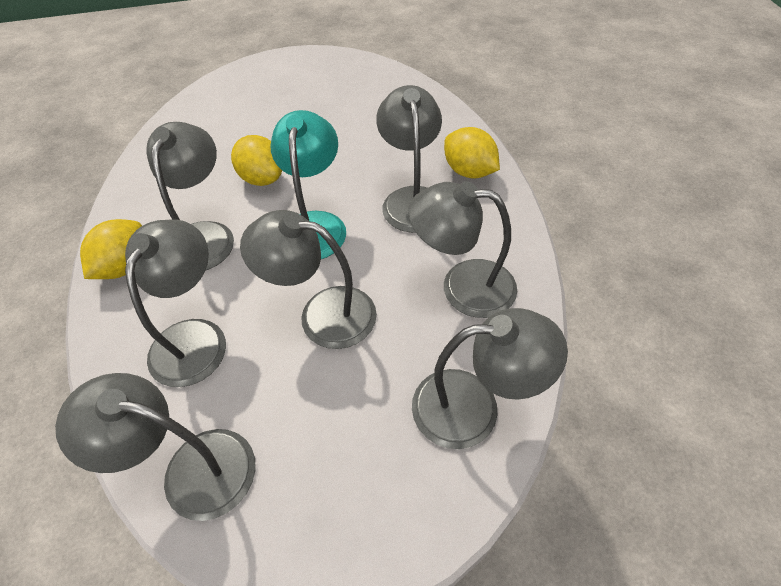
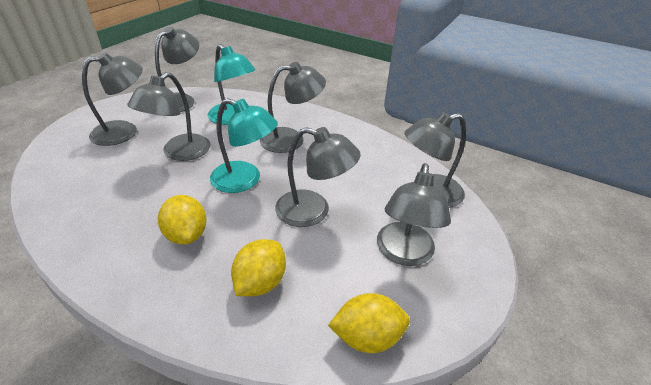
turquoise lamp: 1 -> 2

